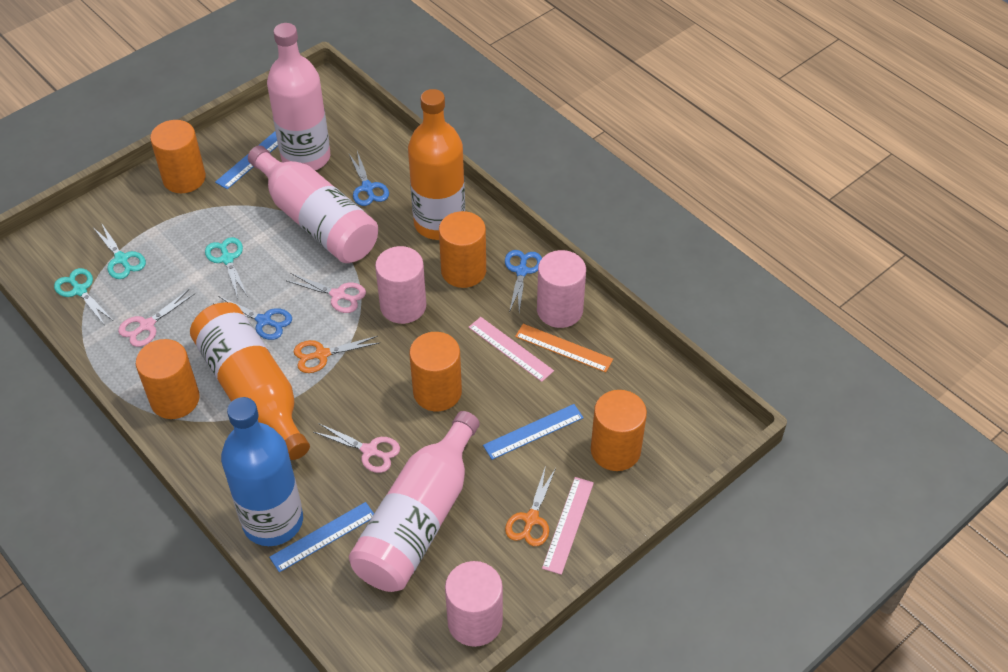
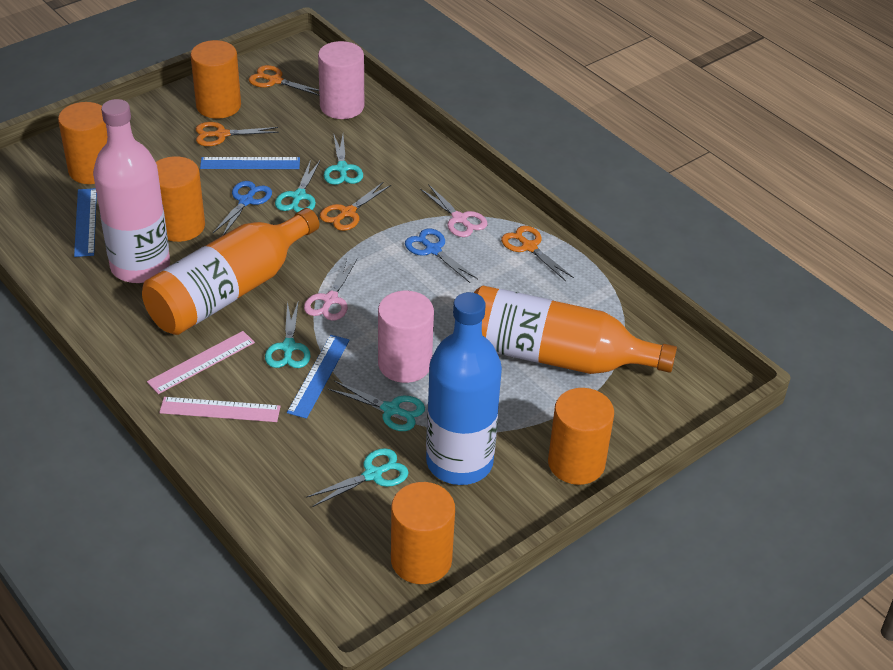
blue scissors: 3 -> 2
orange ruler: 1 -> 0
orange scissors: 2 -> 4
pink bottle: 3 -> 1
pink cylinder: 3 -> 2
pink scissors: 3 -> 2
turquoise scissors: 3 -> 5

